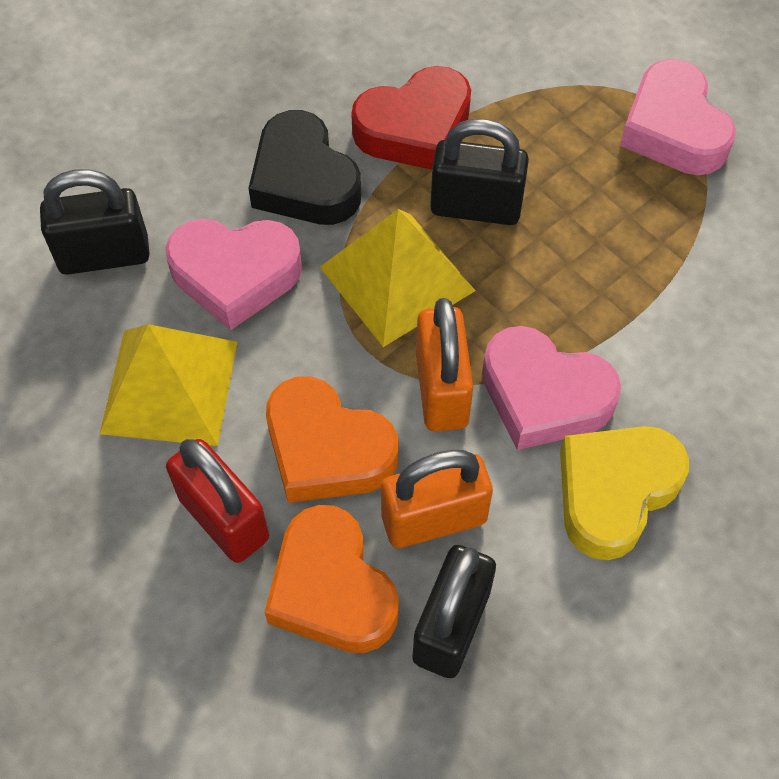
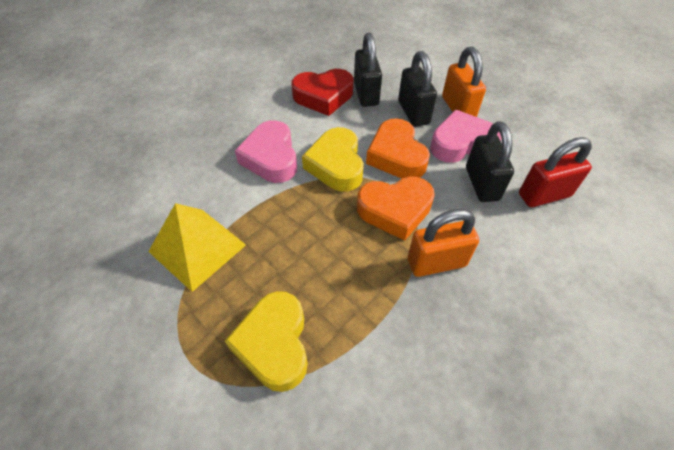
black heart: 1 -> 0
pink heart: 3 -> 2
yellow heart: 1 -> 2
yellow pyramid: 2 -> 1

